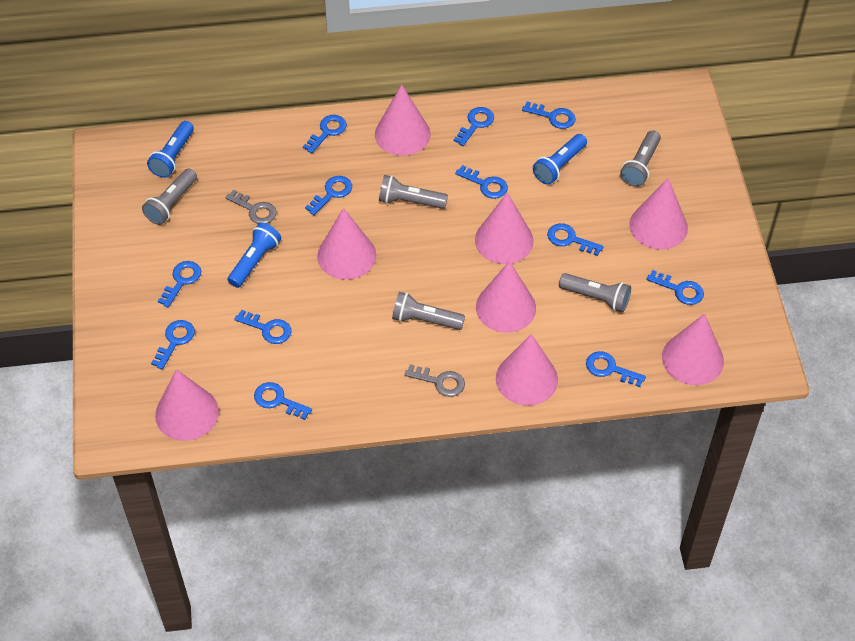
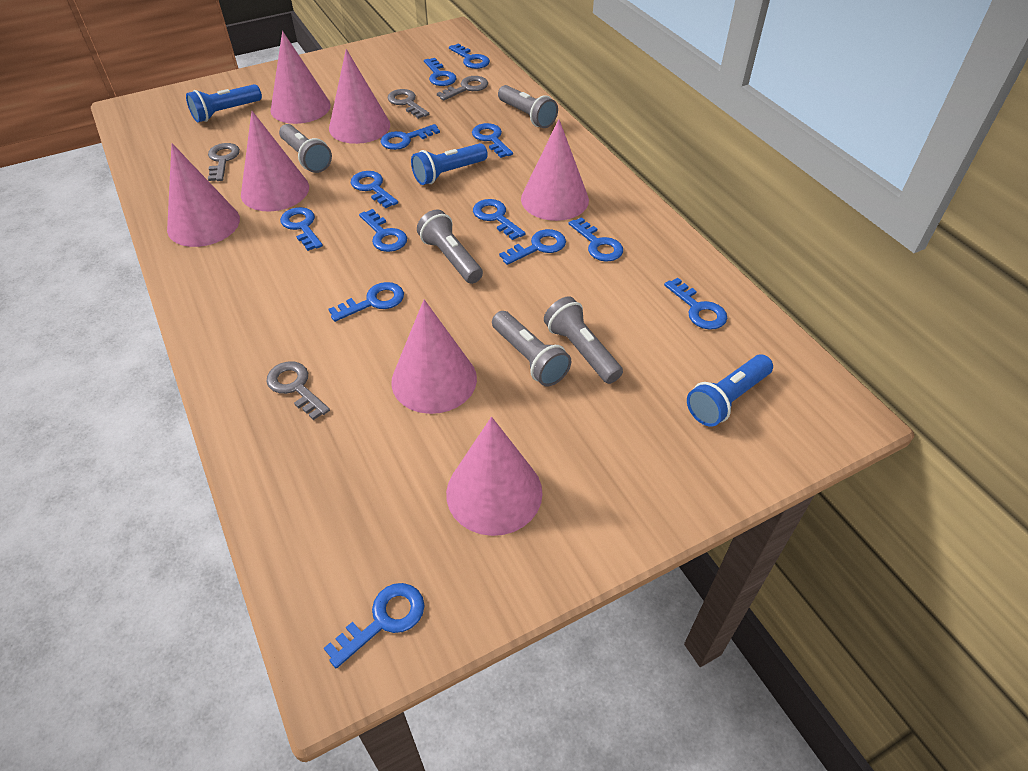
blue key: 12 -> 13
grey key: 2 -> 4
pink cone: 8 -> 7

